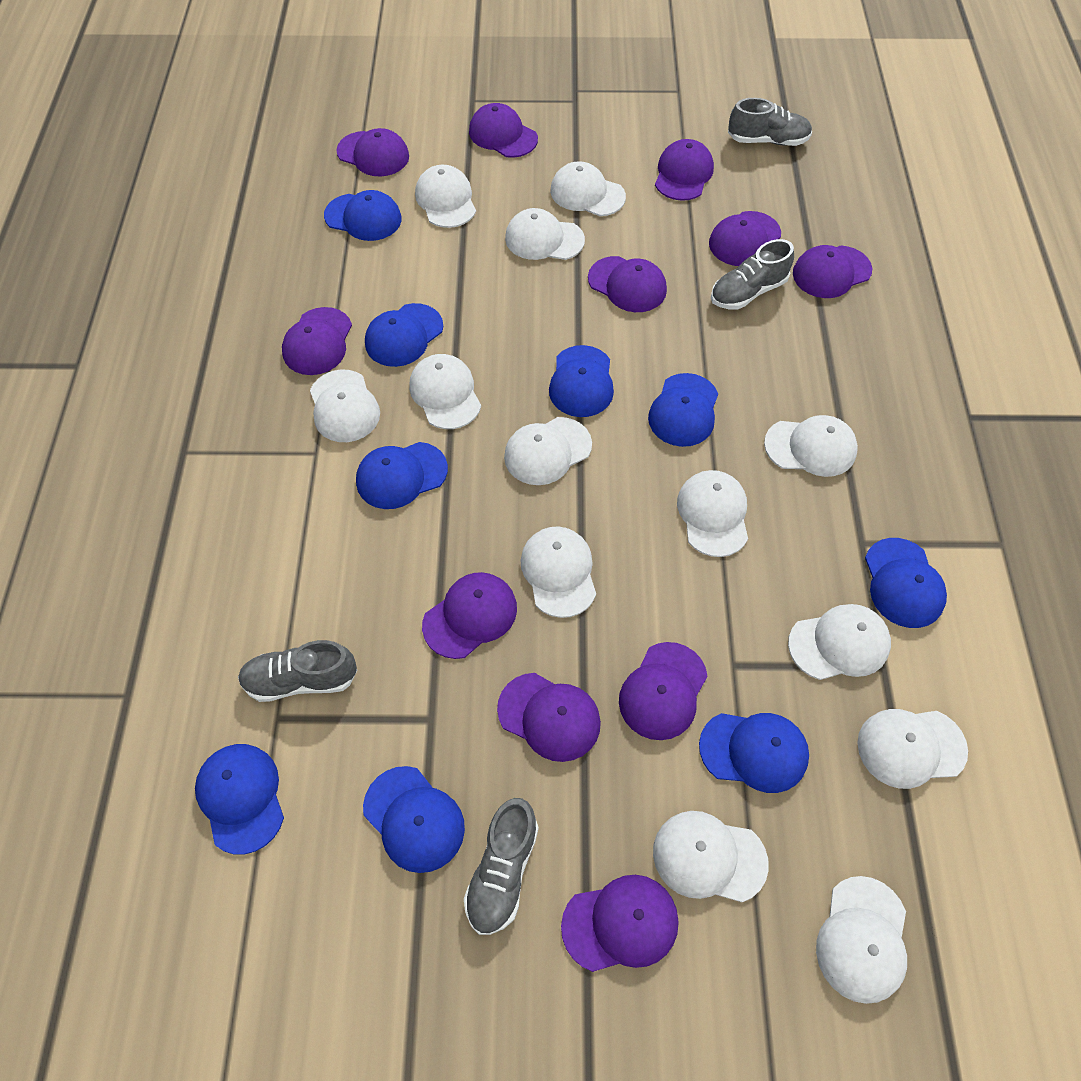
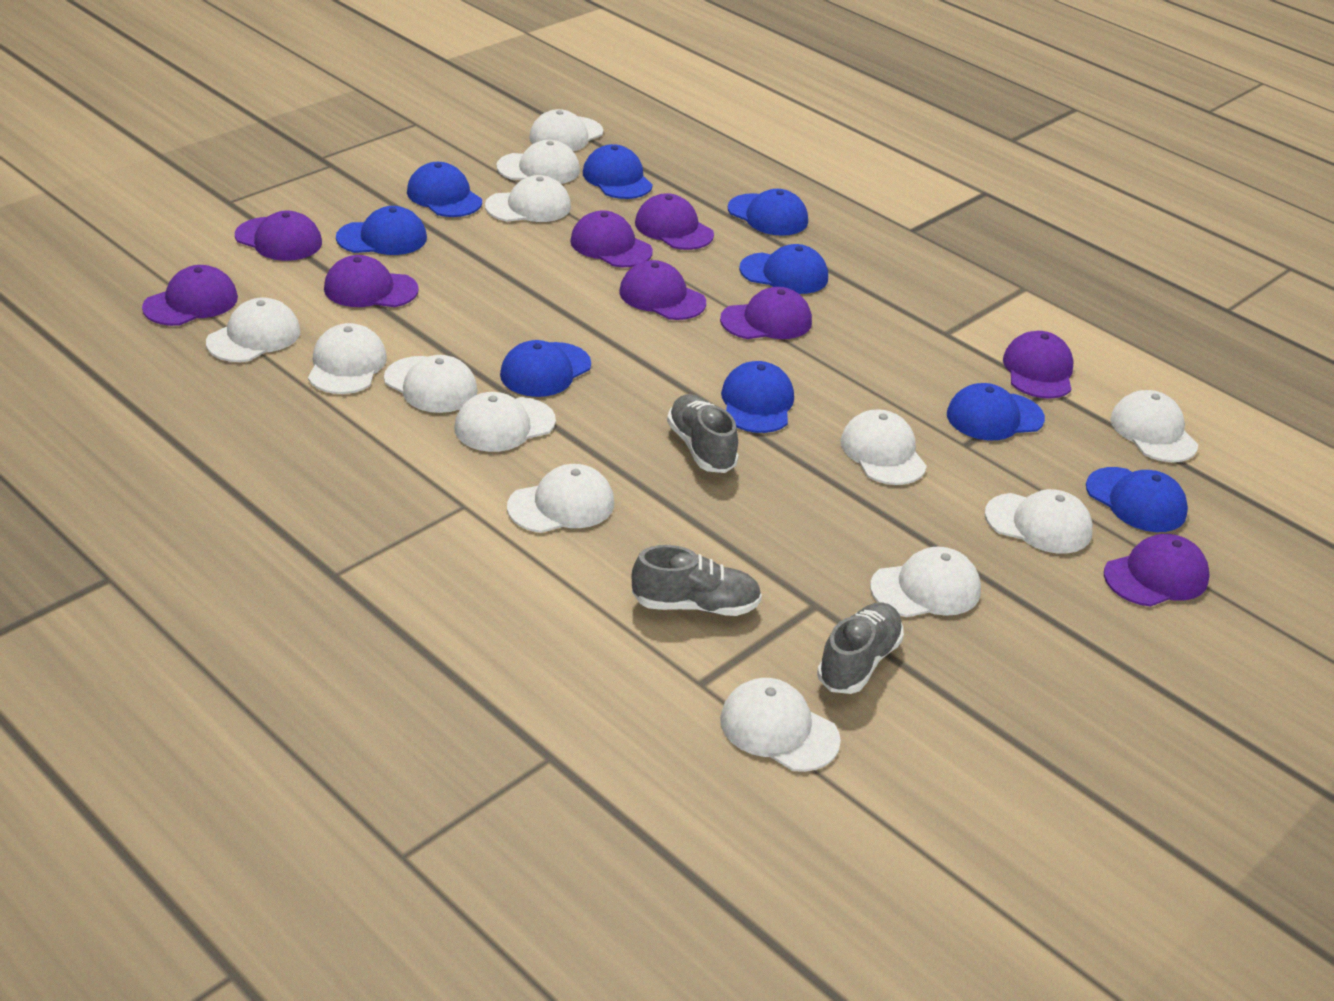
grey shoe: 4 -> 3
purple cap: 11 -> 9

